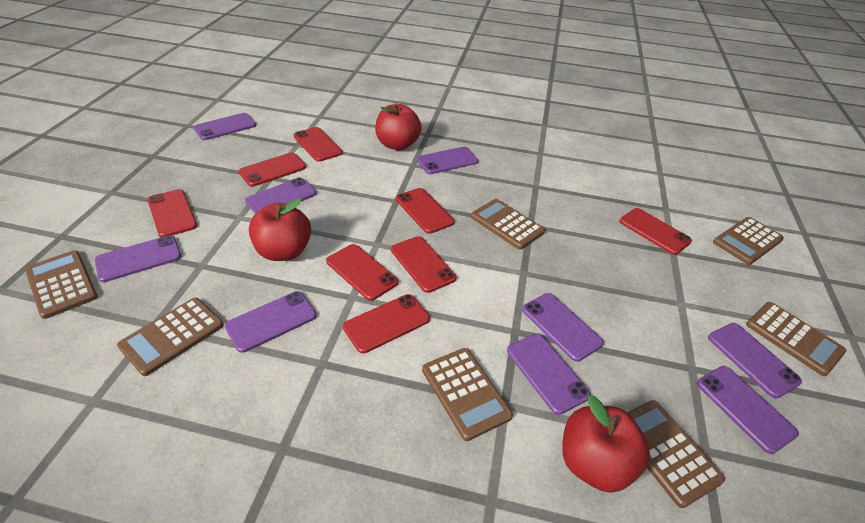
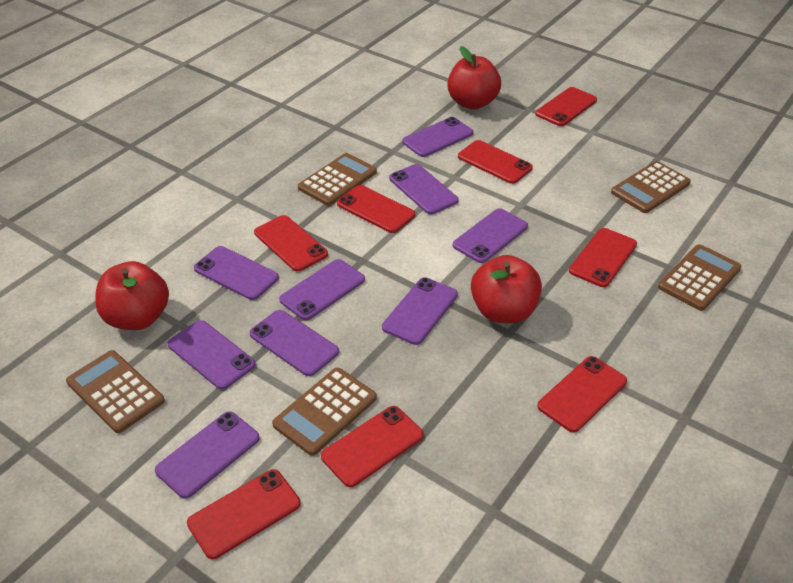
brown calculator: 7 -> 5

